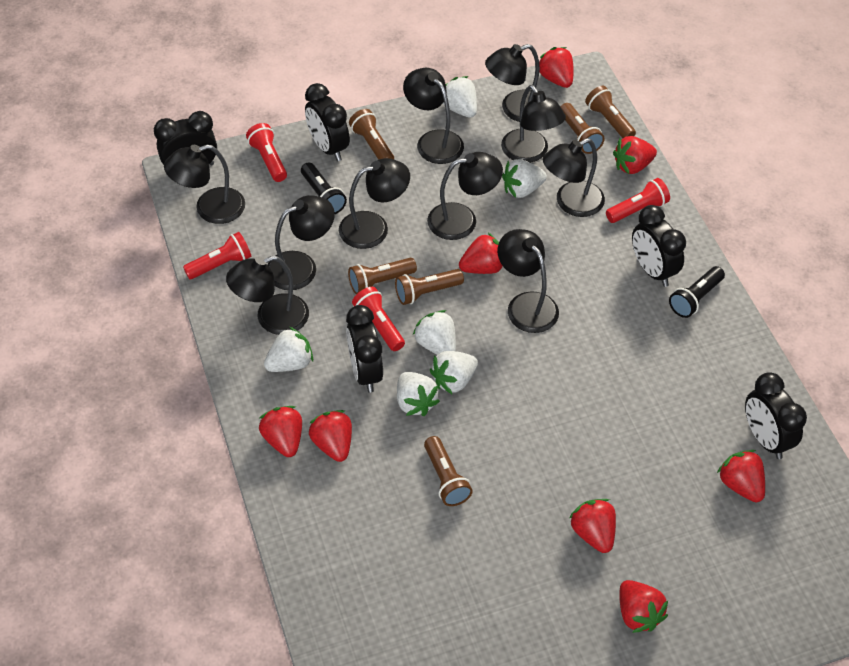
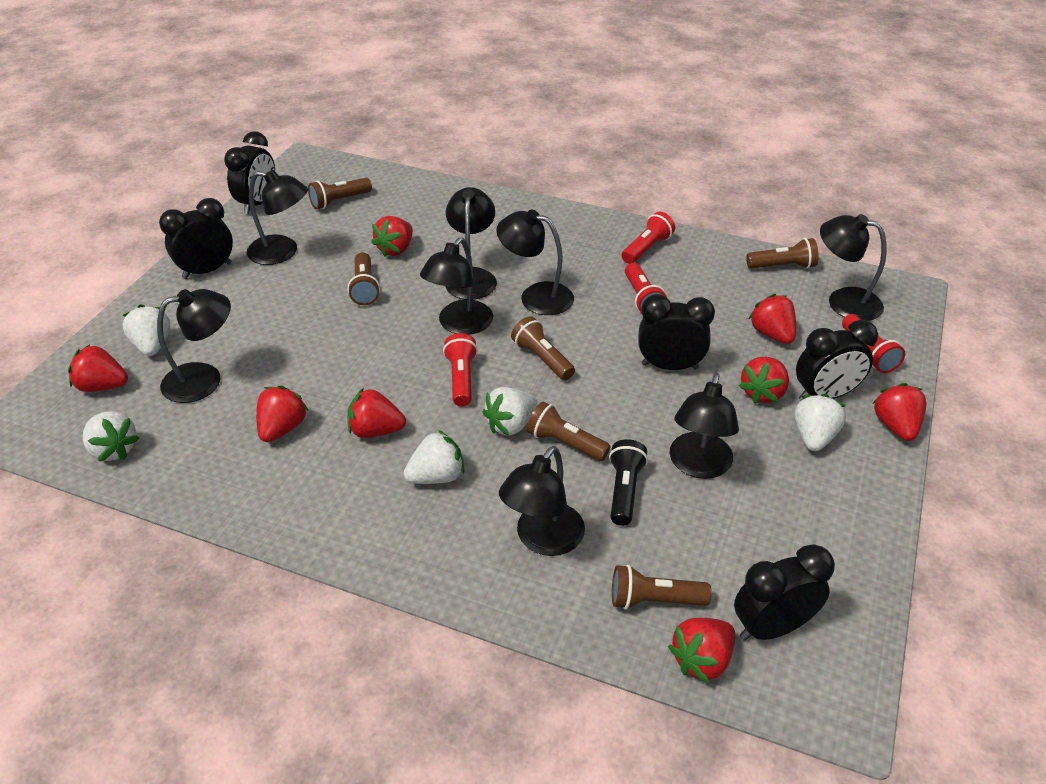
black flashlight: 2 -> 1
black lamp: 10 -> 8
white strawberry: 6 -> 5

